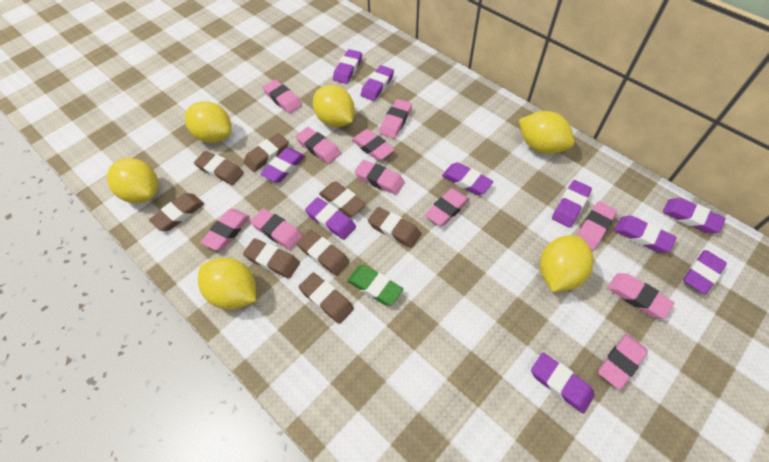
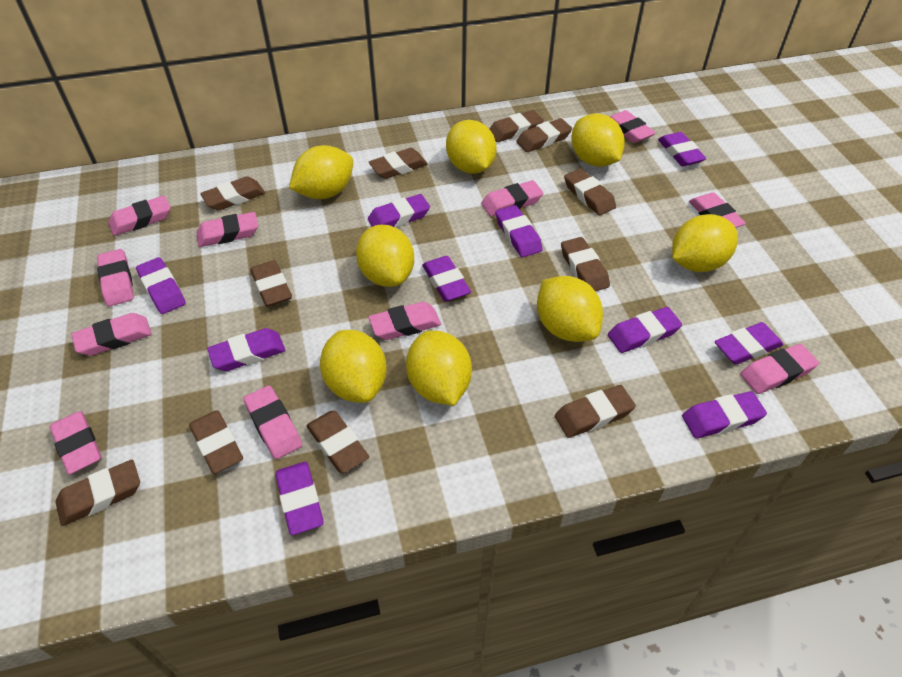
brown eraser: 8 -> 11
green eraser: 1 -> 0
yellow lemon: 6 -> 8

